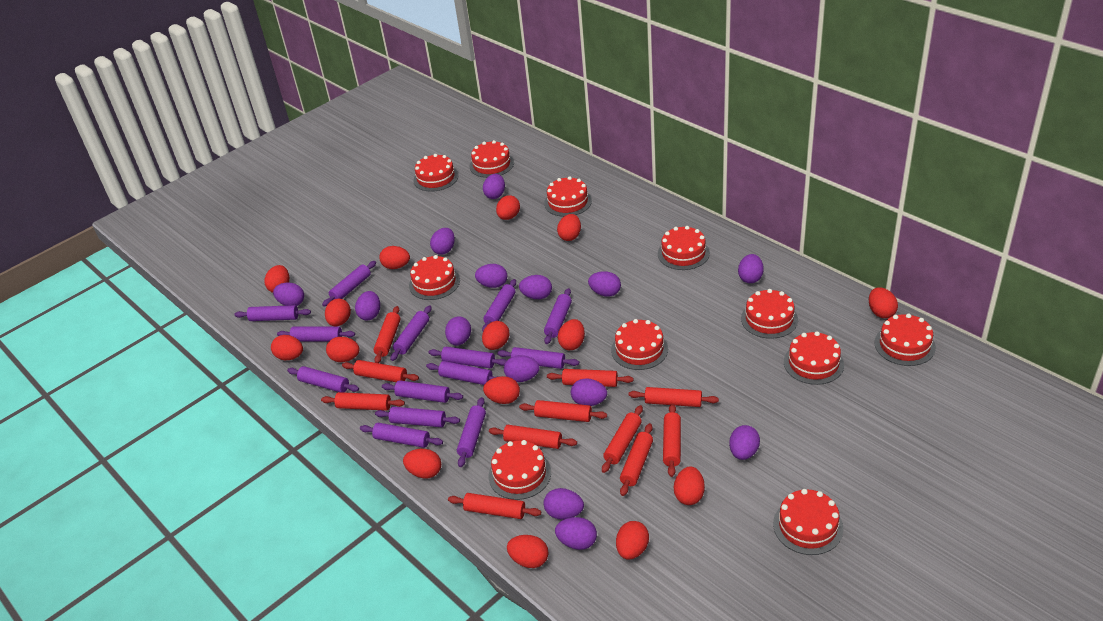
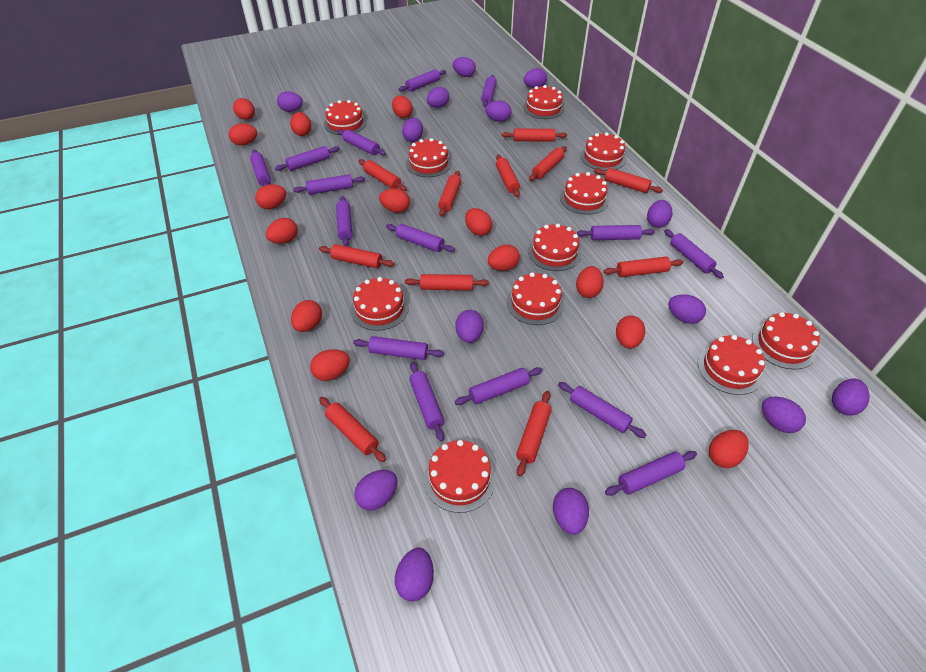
purple rolling pin: 14 -> 15
red egg: 15 -> 14

